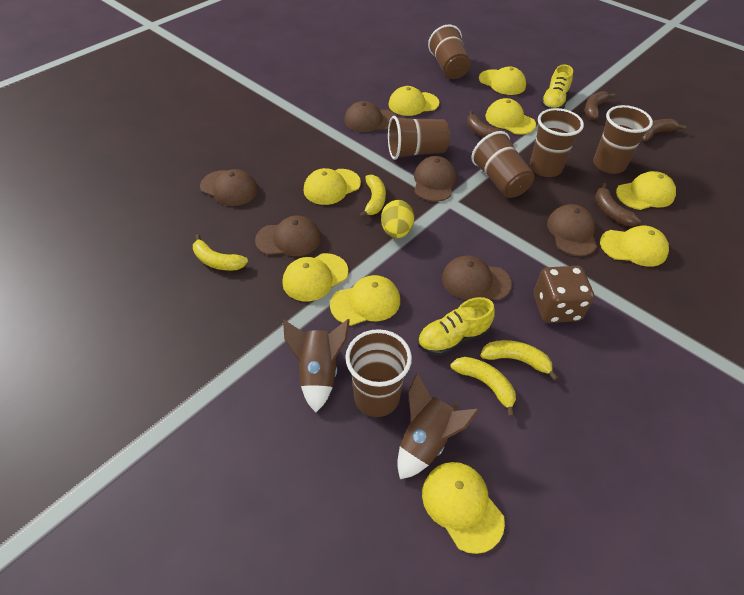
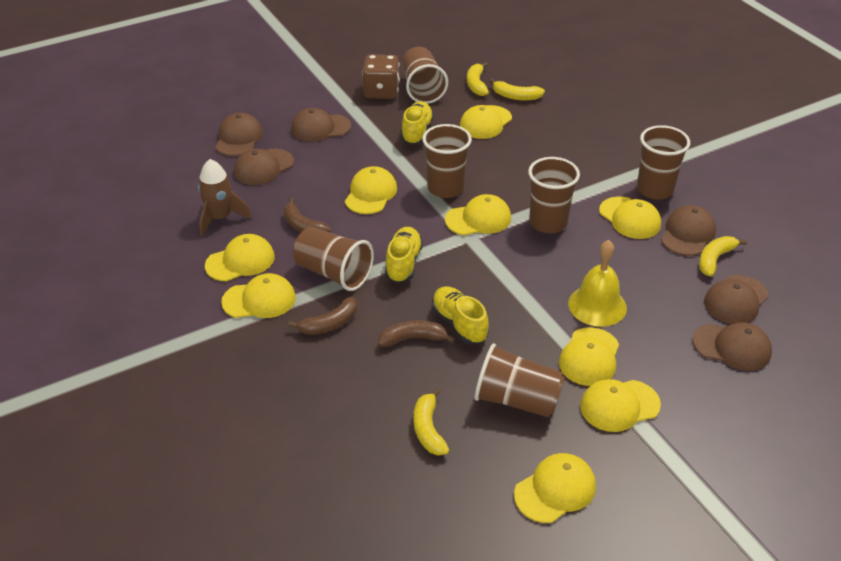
brown banana: 4 -> 3
brown rocket: 2 -> 1
yellow bell: 0 -> 1
yellow egg: 1 -> 0
yellow shoe: 2 -> 3

